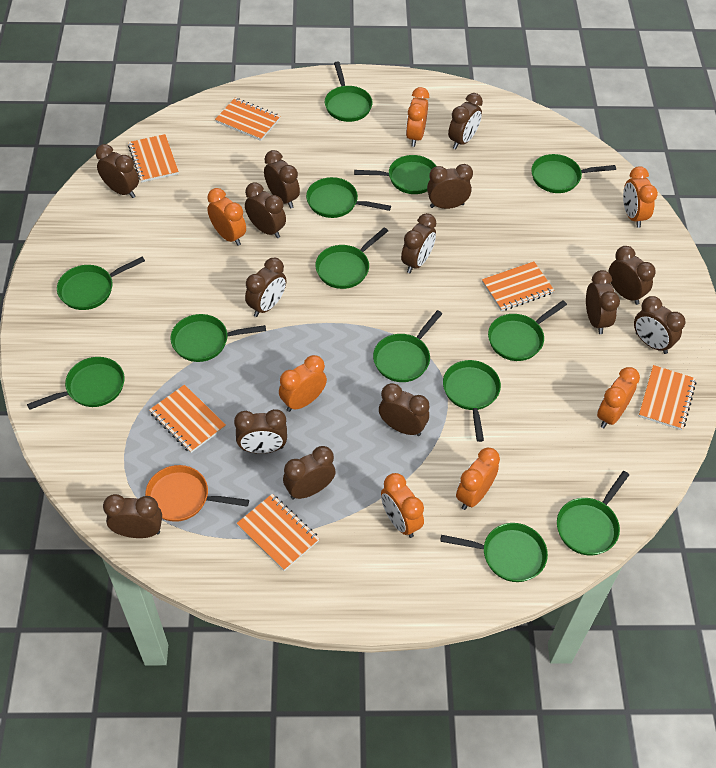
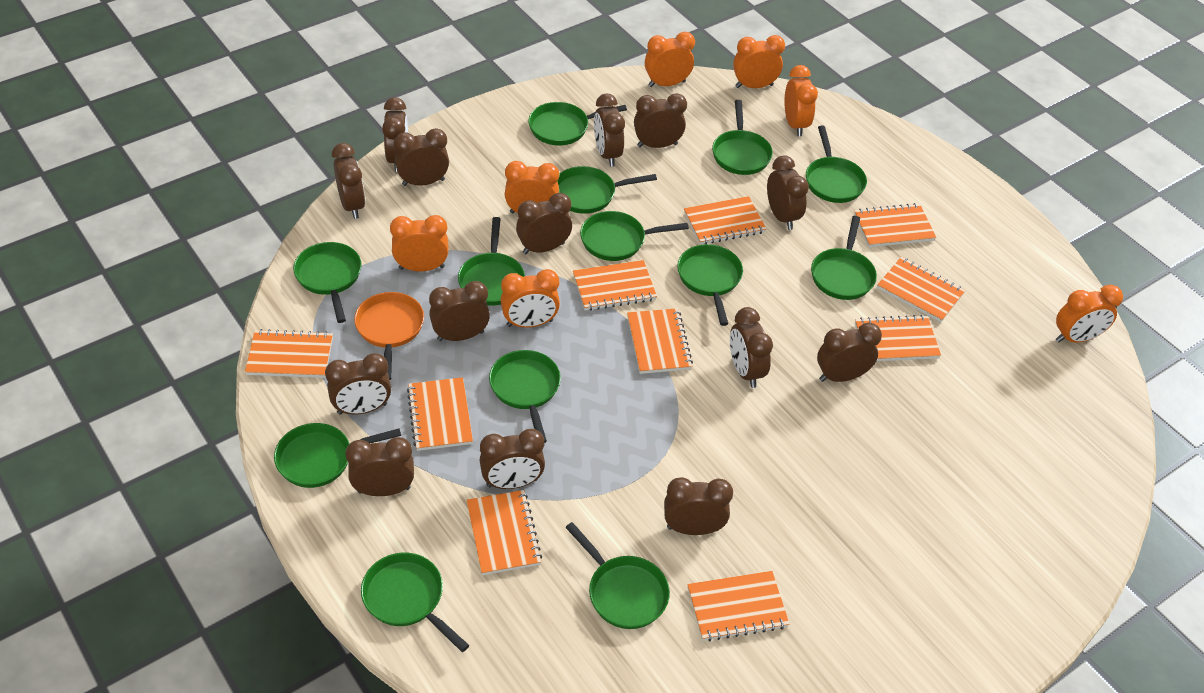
orange notebook: 6 -> 10

